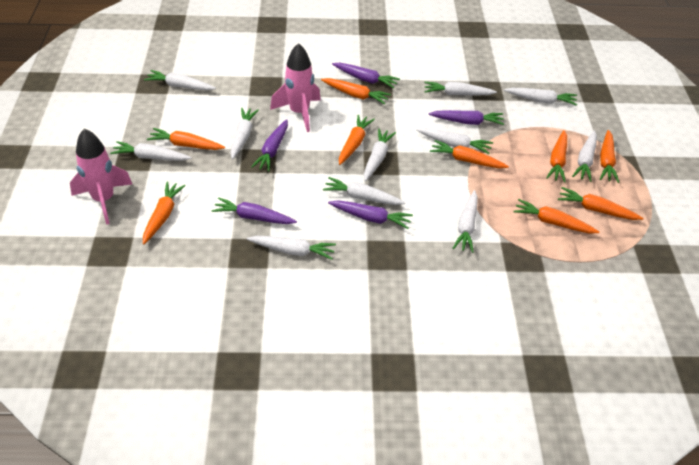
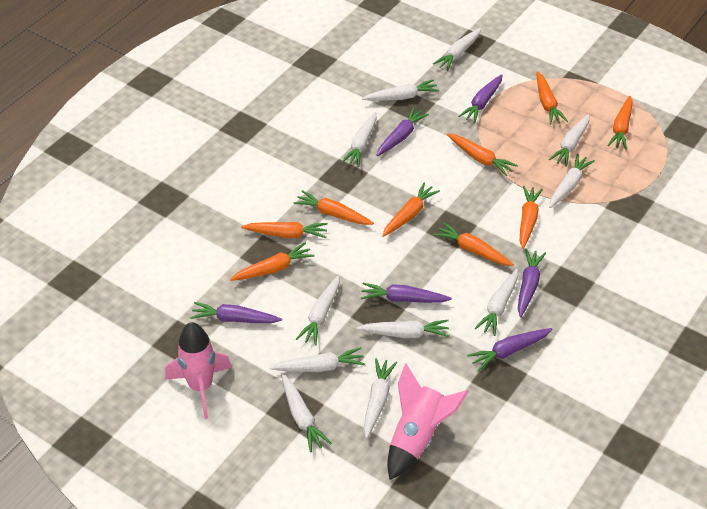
purple carrot: 5 -> 6

